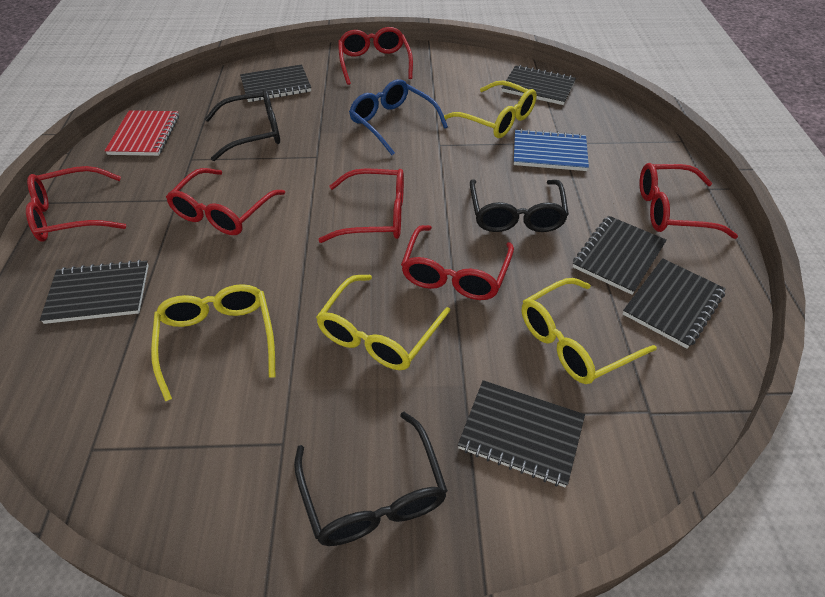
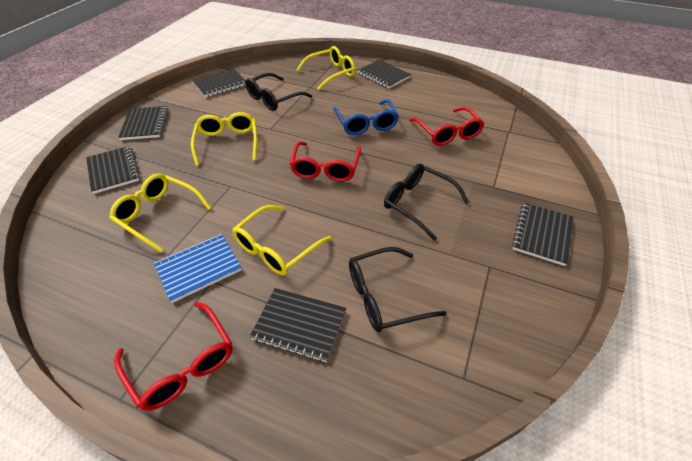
red glasses: 6 -> 3
red notebook: 1 -> 0

